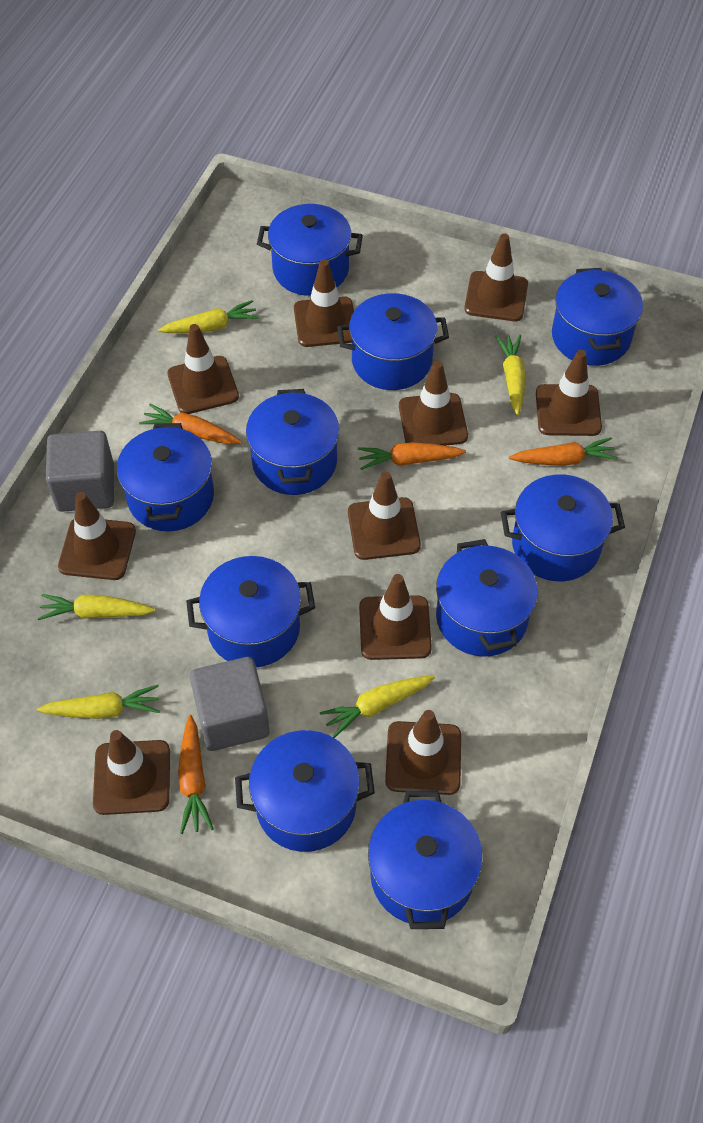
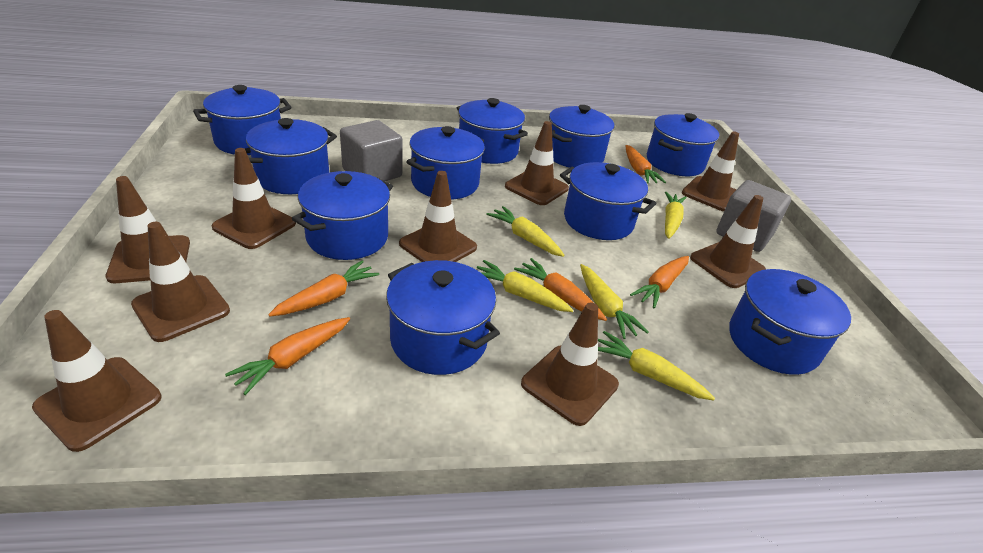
brown traffic cone: 10 -> 9
orange carrot: 4 -> 5

